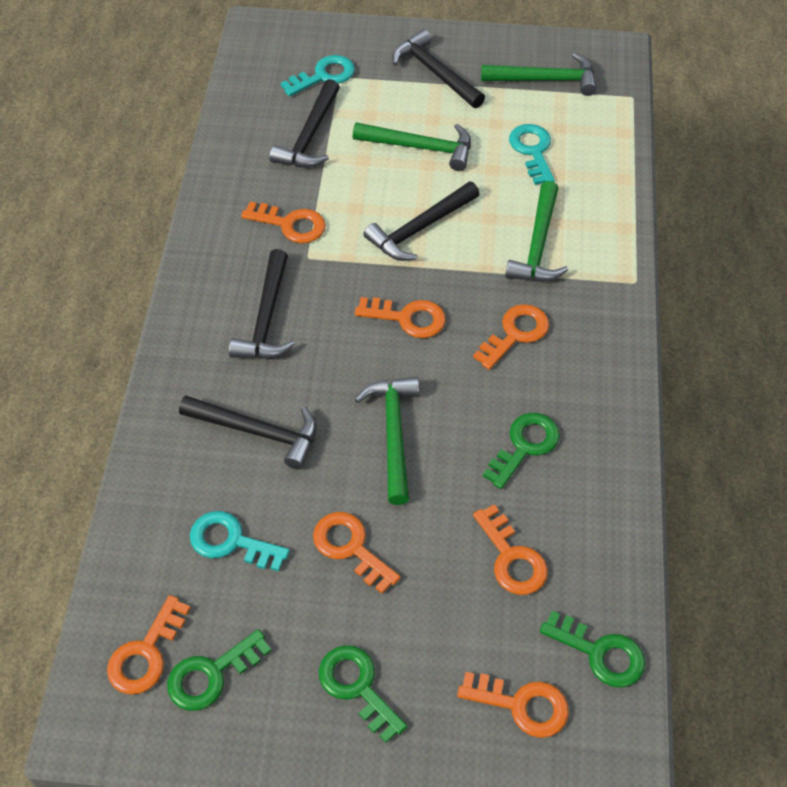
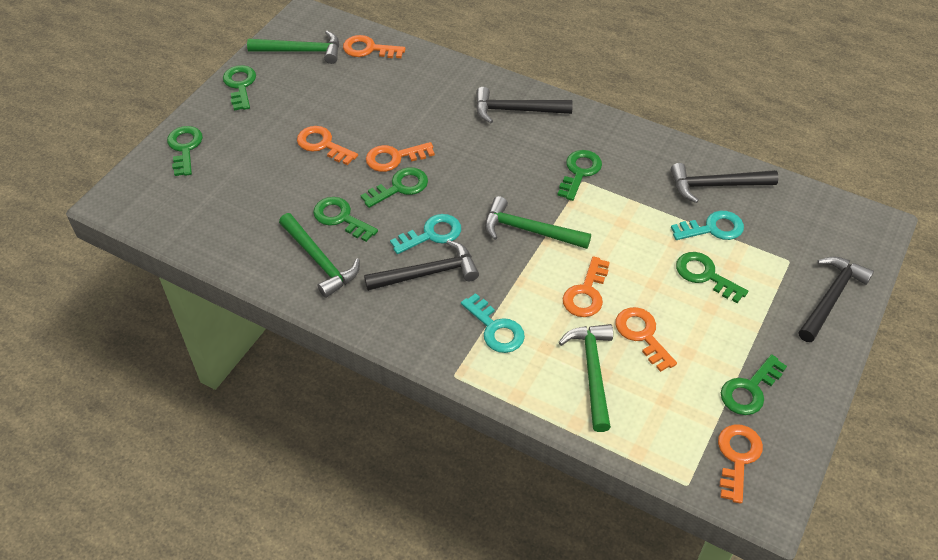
black hammer: 5 -> 4
green key: 4 -> 7
orange key: 7 -> 6

